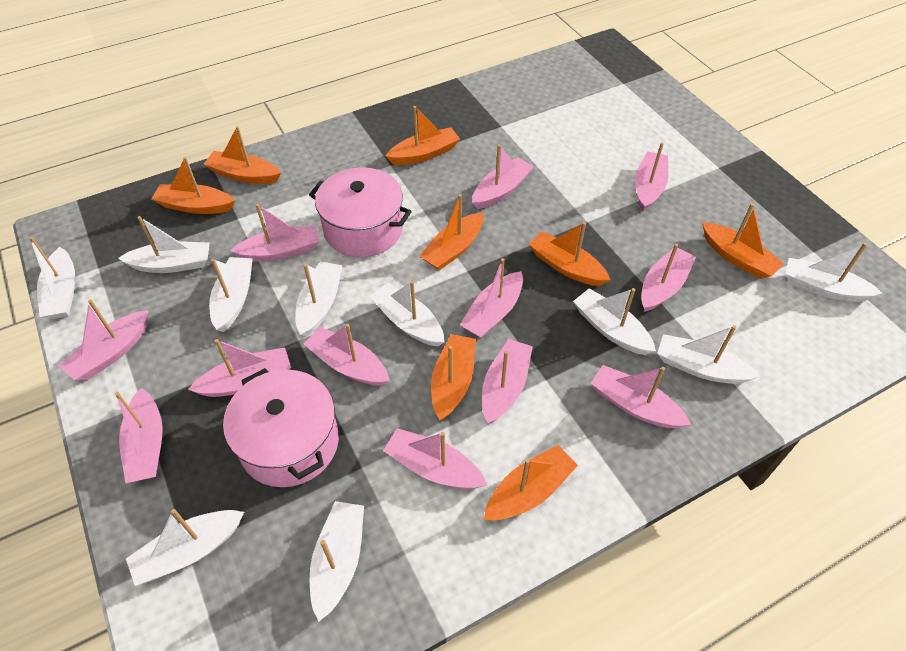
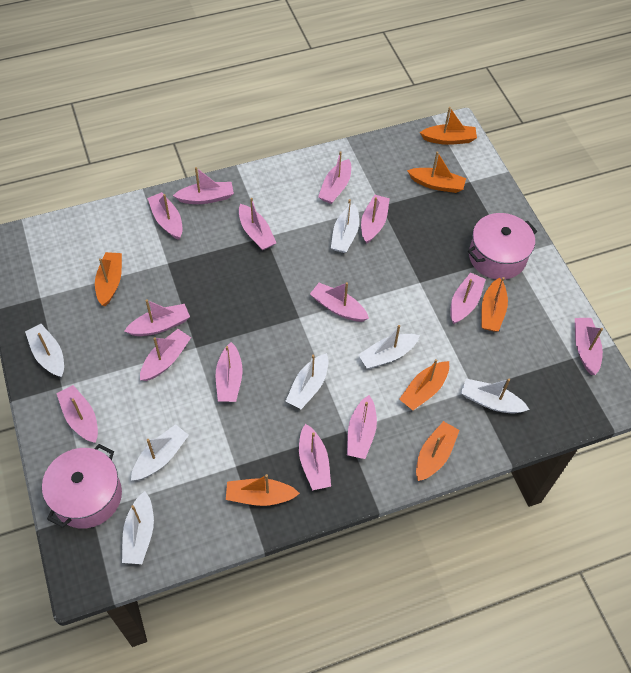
orange boat: 8 -> 7
pink boat: 12 -> 14
white boat: 10 -> 7

